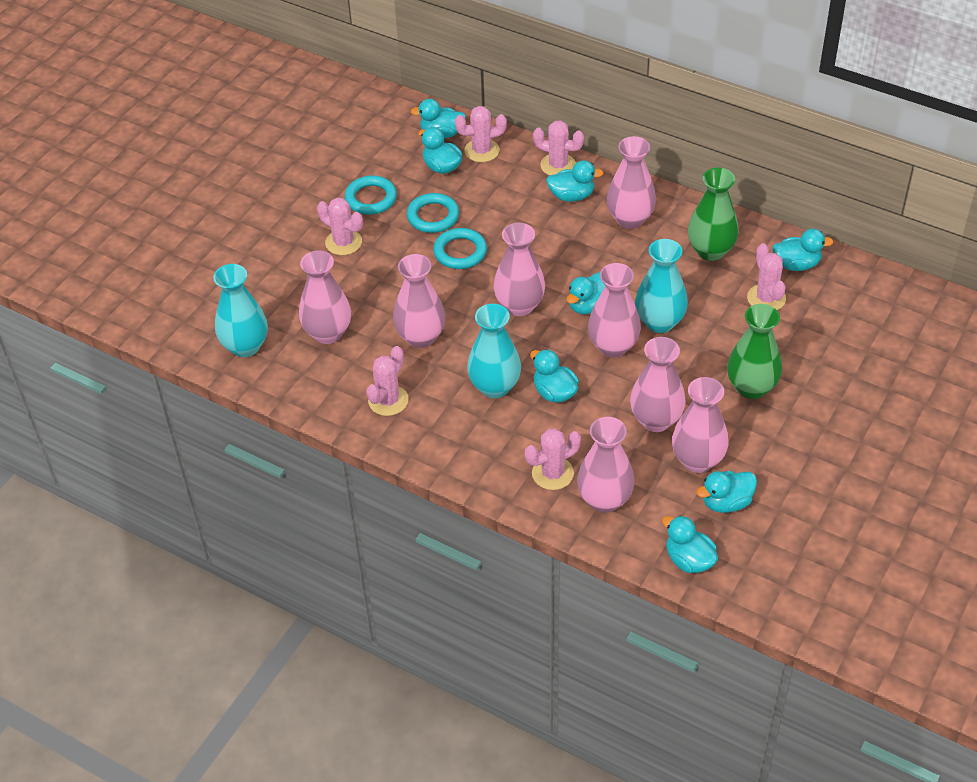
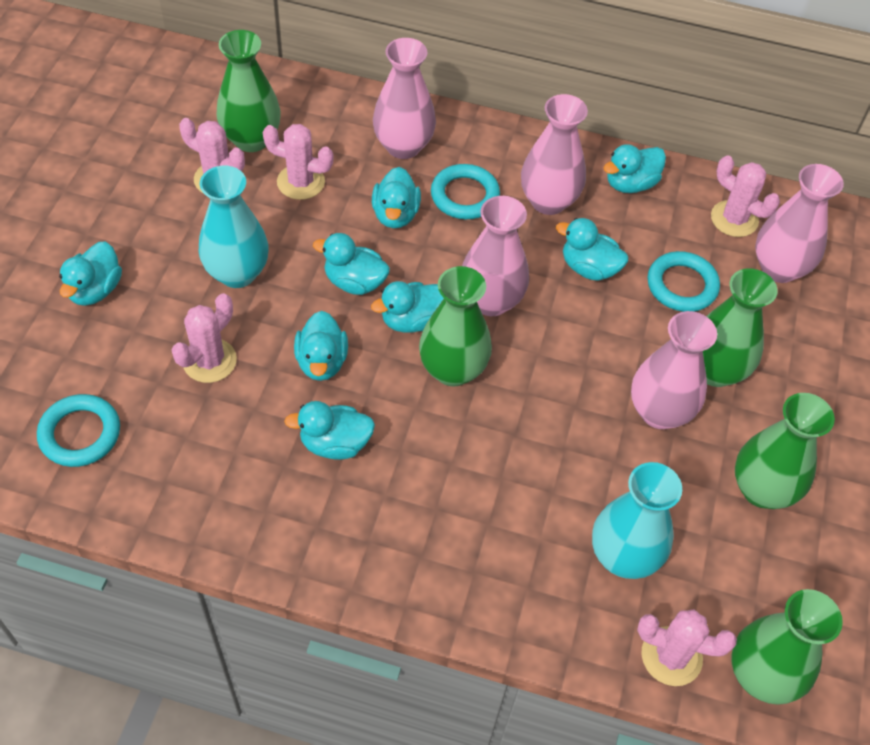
green vase: 2 -> 5
pink cactus: 6 -> 5
pink vase: 8 -> 5
turquoise vase: 3 -> 2

